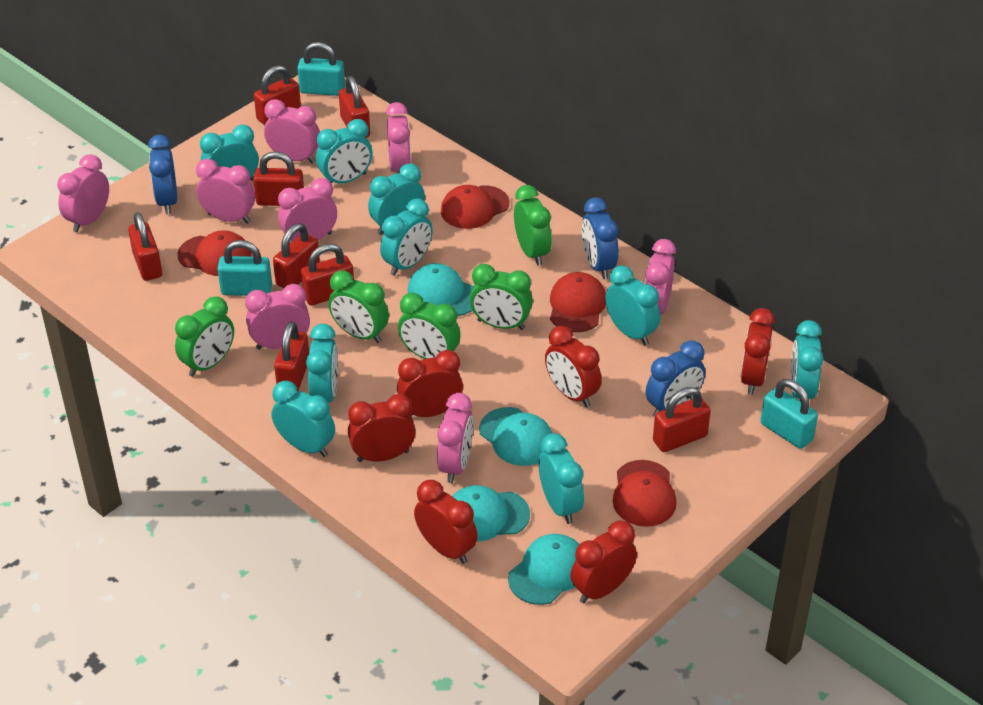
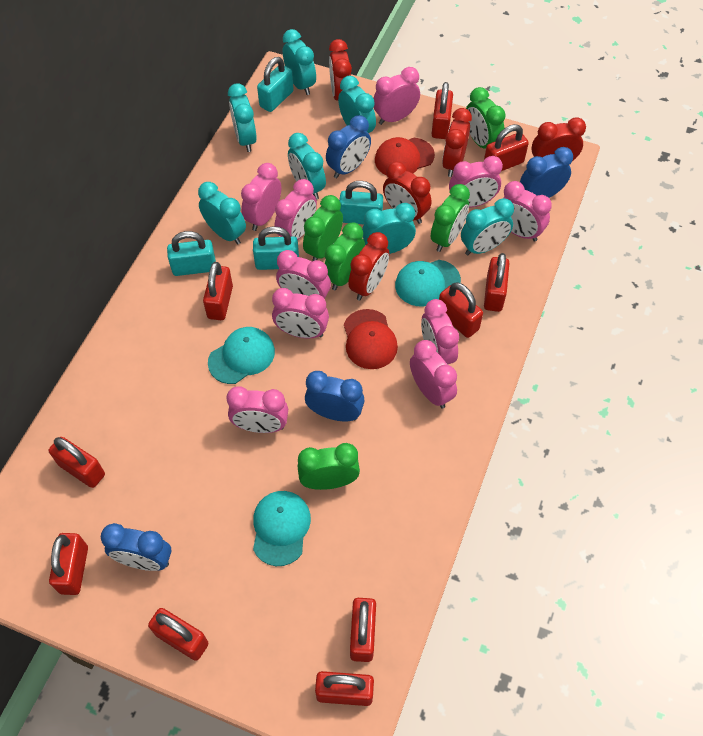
blue clock: 3 -> 4
pink clock: 8 -> 10
red cap: 4 -> 2
red clock: 6 -> 5
red padlock: 8 -> 10
turquoise cap: 4 -> 3
turquoise clock: 9 -> 7
turquoise padlock: 3 -> 4

